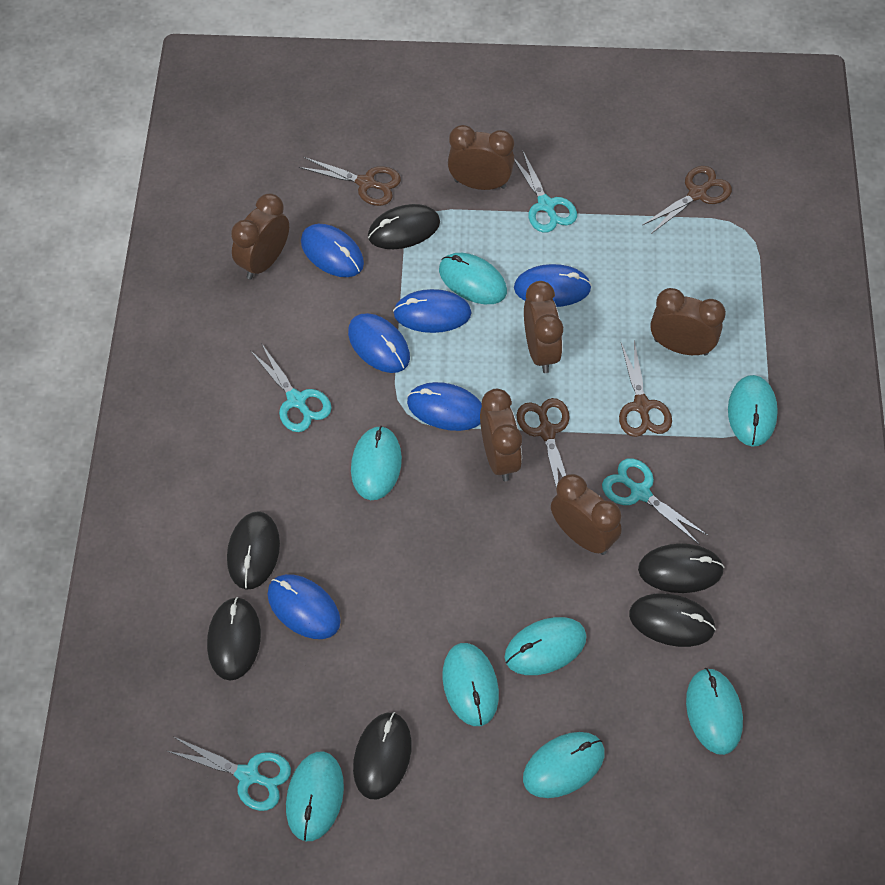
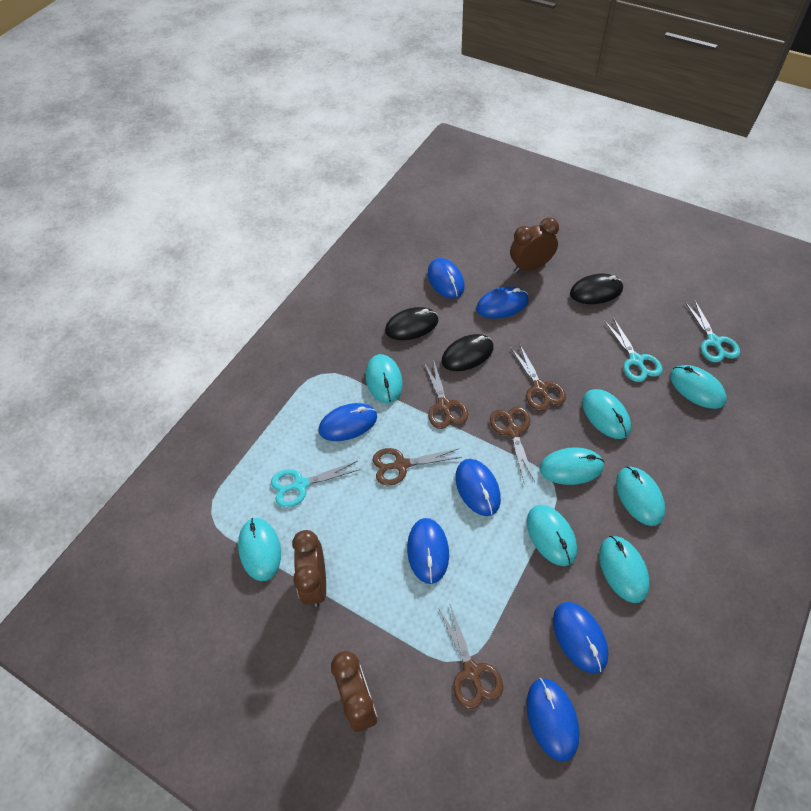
black mouse: 6 -> 3
blue mouse: 6 -> 7
brown clock: 6 -> 3
brown scissors: 4 -> 5
turquoise scissors: 4 -> 3

